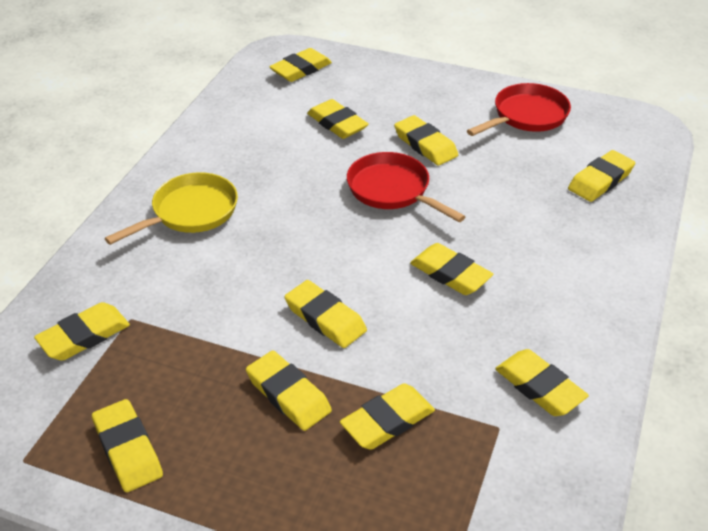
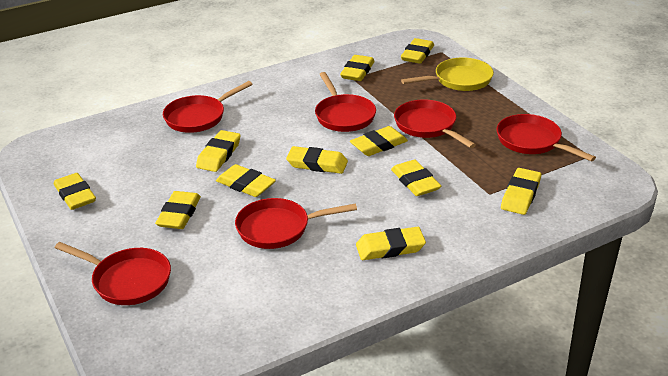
red pan: 2 -> 6

